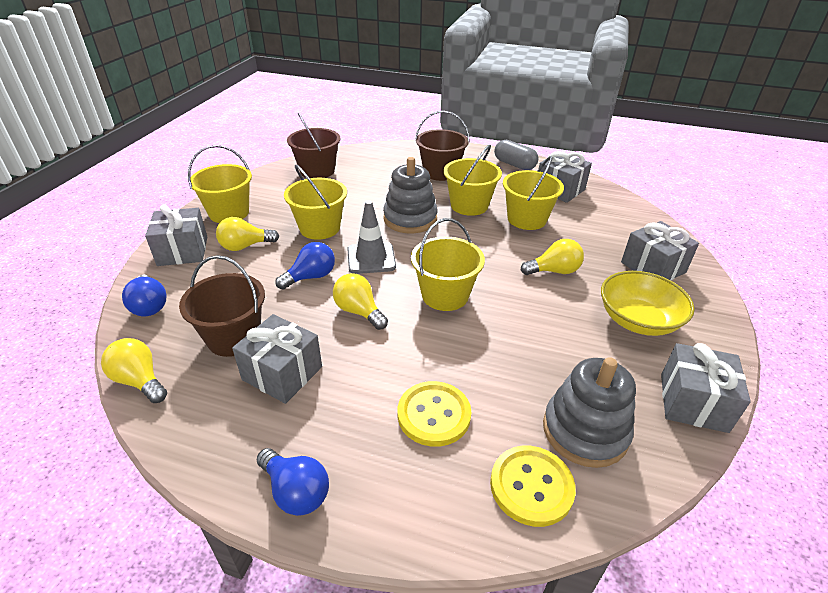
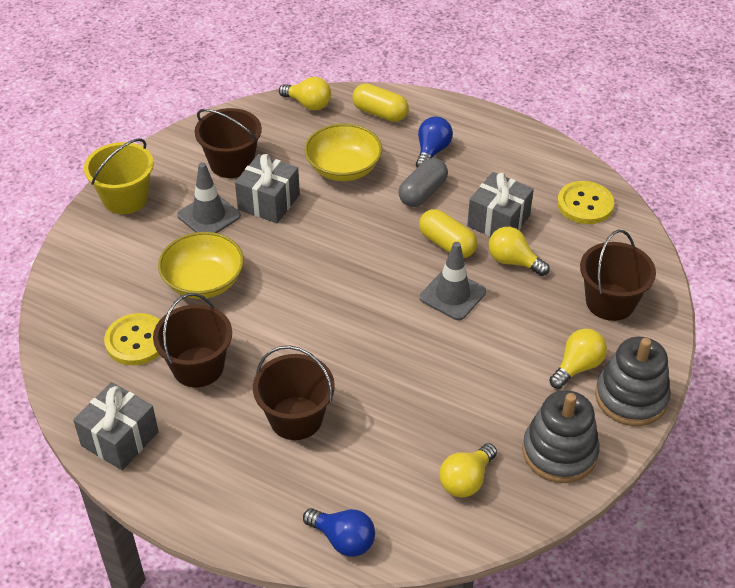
blue light bulb: 3 -> 2
brown bucket: 3 -> 4
grey gift: 5 -> 3
grey traffic cone: 1 -> 2
yellow bowl: 1 -> 2
yellow bucket: 5 -> 1
yellow capsule: 0 -> 2

